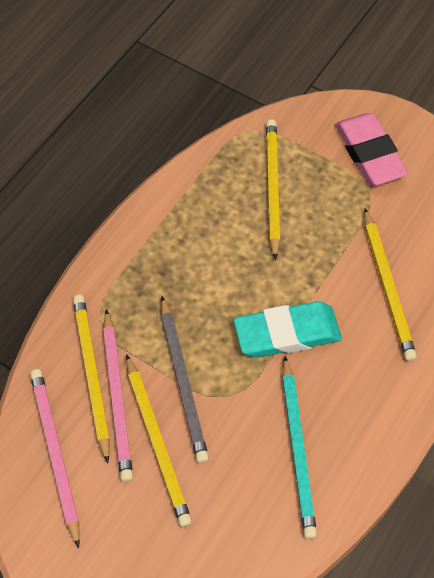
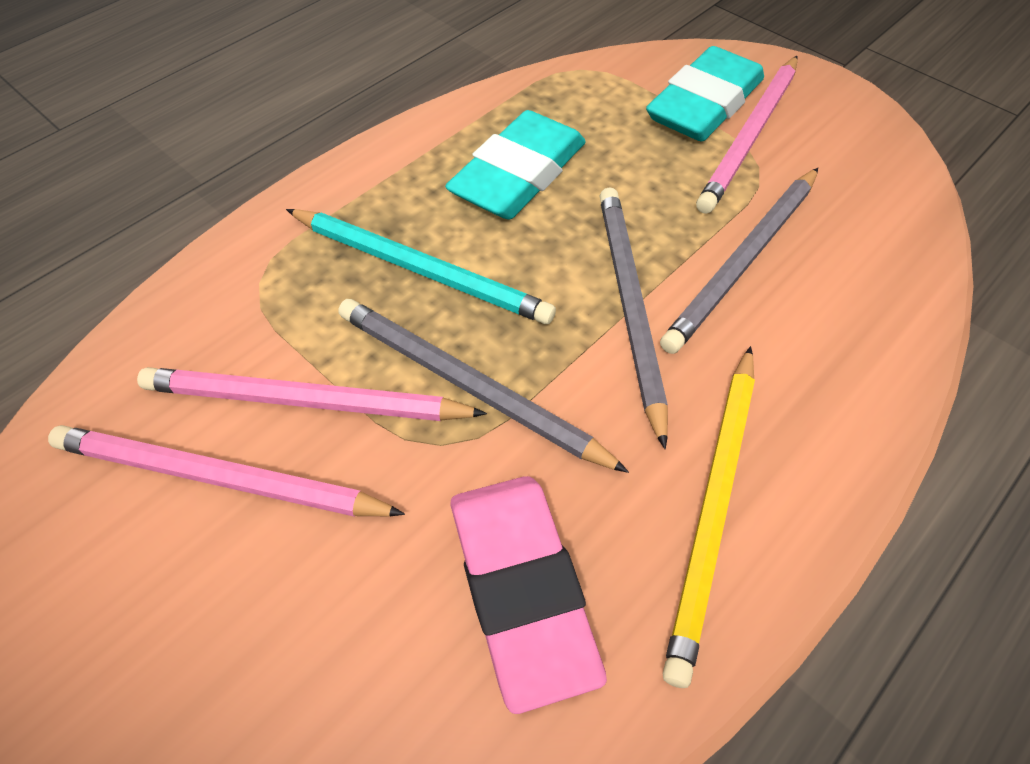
grey pencil: 1 -> 3
pink pencil: 2 -> 3
turquoise eraser: 1 -> 2
yellow pencil: 4 -> 1

